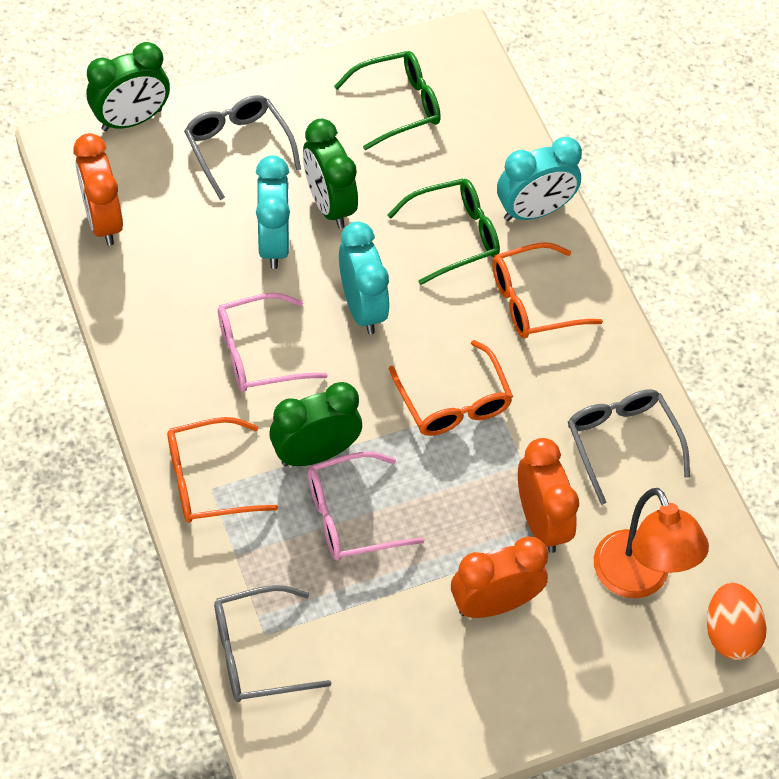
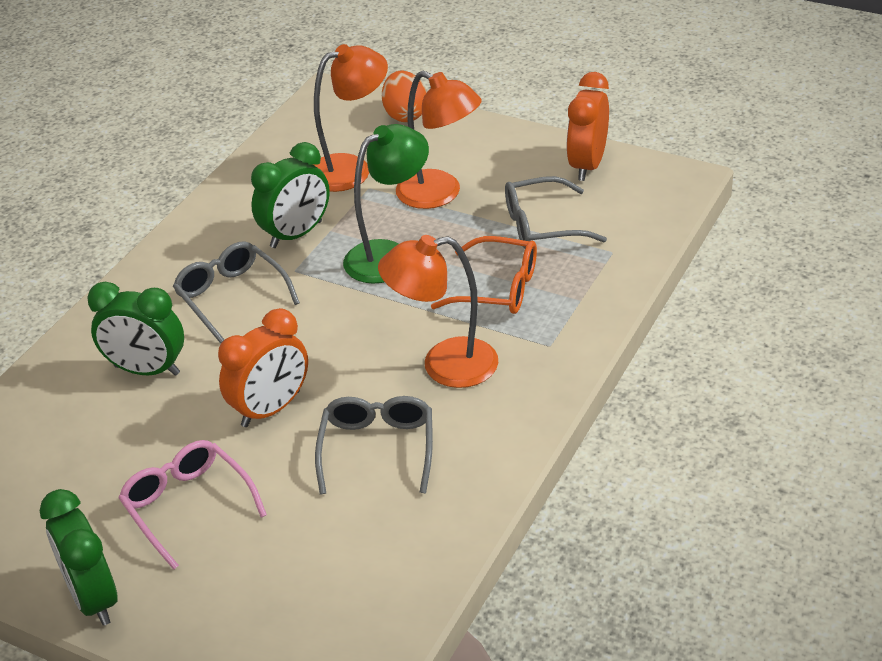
green glasses: 2 -> 0
green lamp: 0 -> 1
orange clock: 3 -> 2
orange glasses: 3 -> 1
orange lamp: 1 -> 3
pink glasses: 2 -> 1
turquoise clock: 3 -> 0

